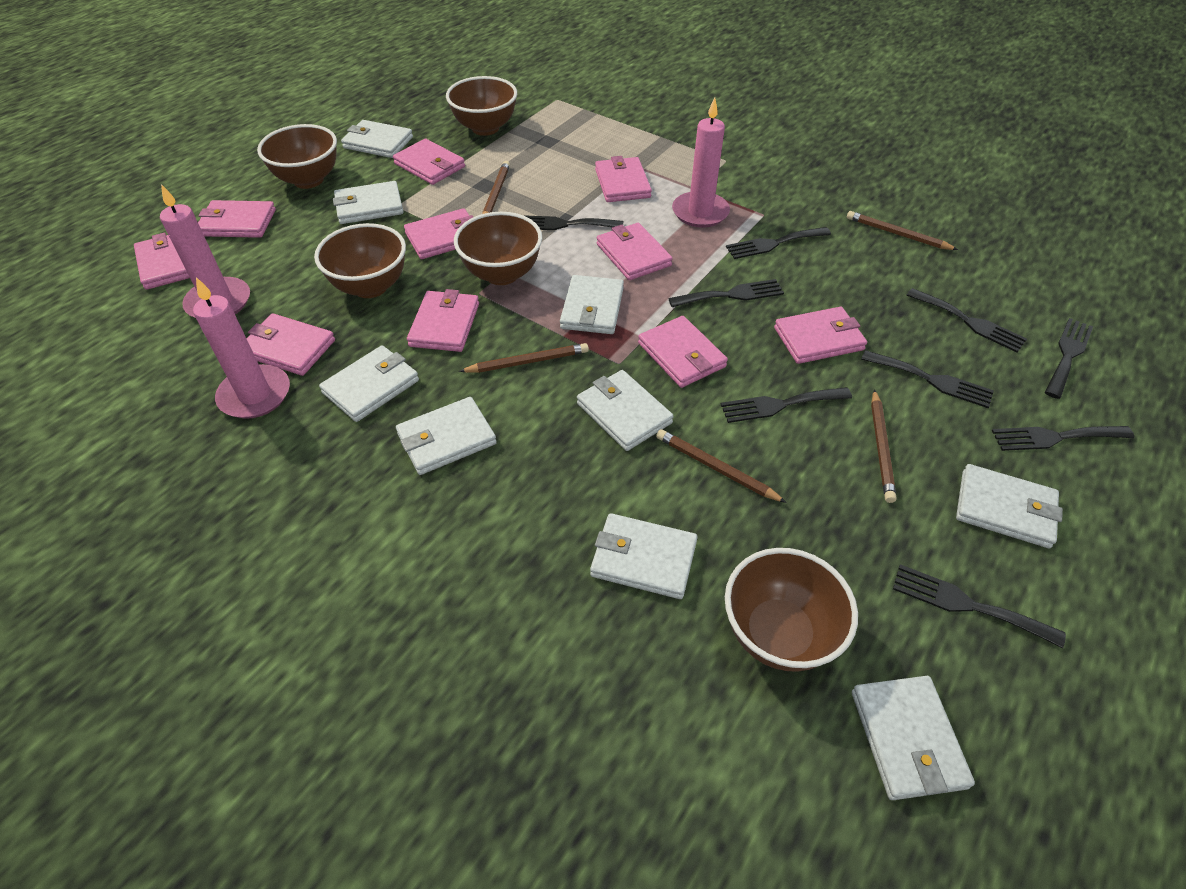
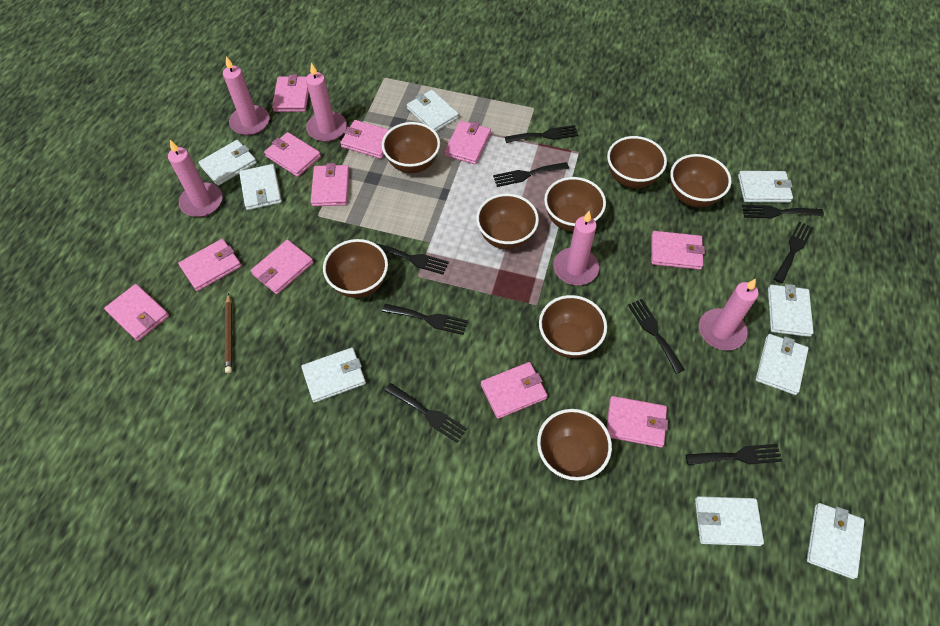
brown bowl: 5 -> 8
brown pencil: 5 -> 1
pink candle: 3 -> 5
pink wallet: 10 -> 11

